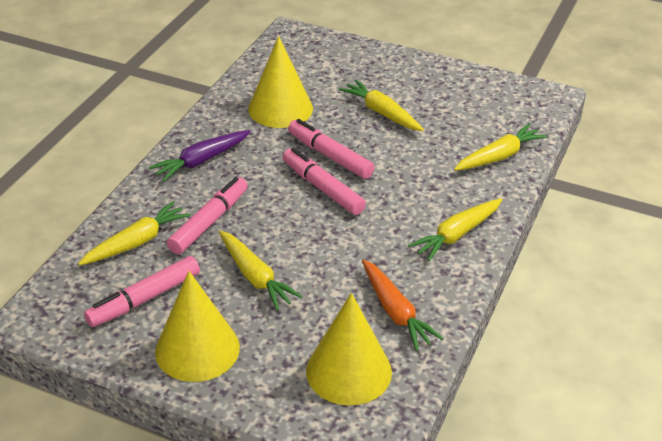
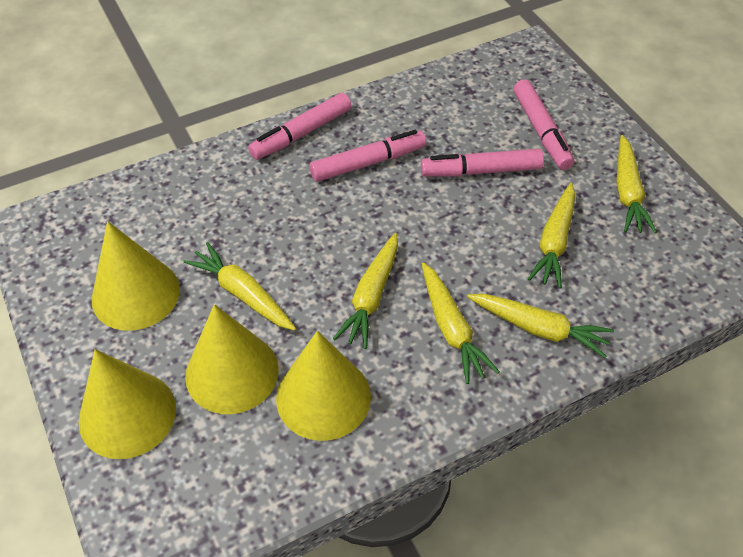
orange carrot: 1 -> 0
purple carrot: 1 -> 0
yellow carrot: 5 -> 6
yellow cone: 3 -> 4

